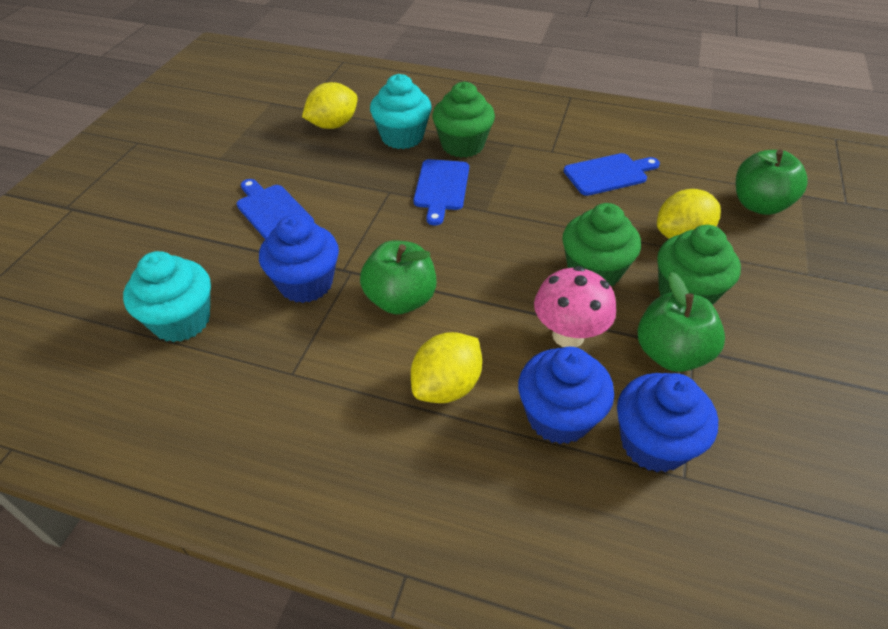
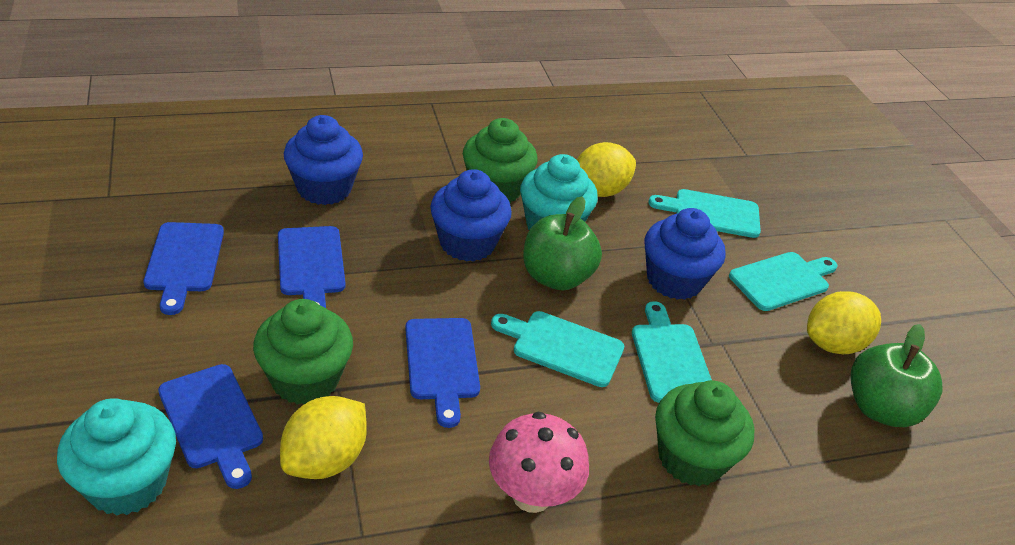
blue cutting board: 3 -> 4
green apple: 3 -> 2
turquoise cutting board: 0 -> 4

